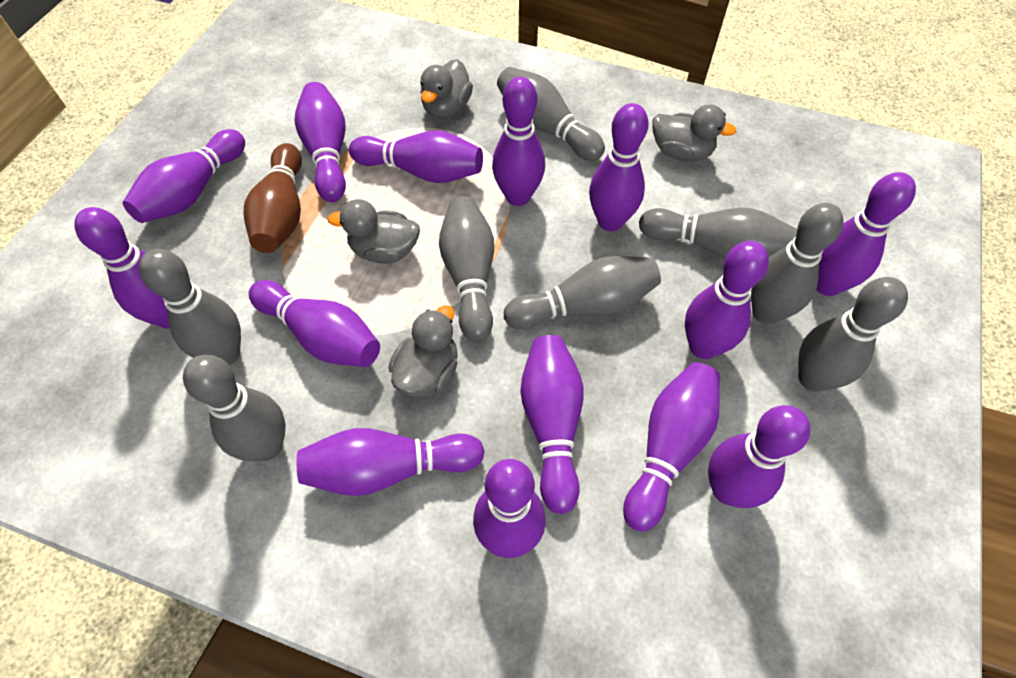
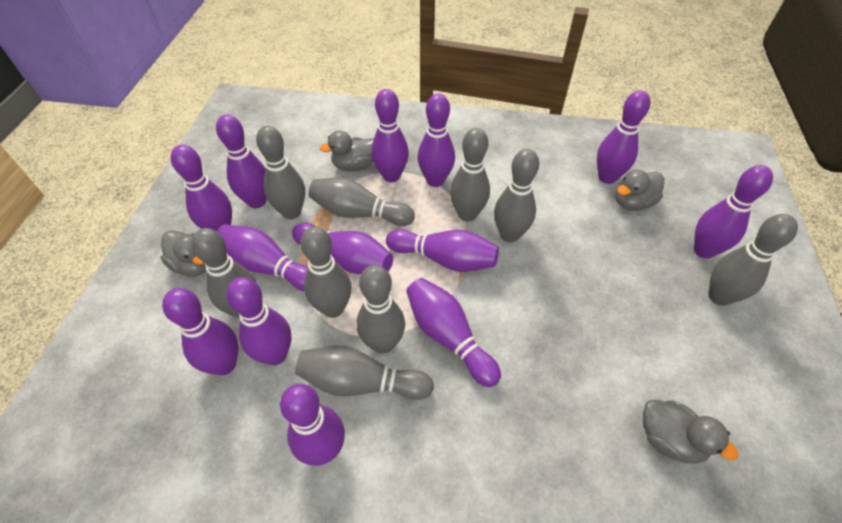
brown bowling pin: 1 -> 0
grey bowling pin: 8 -> 9
purple bowling pin: 14 -> 13

